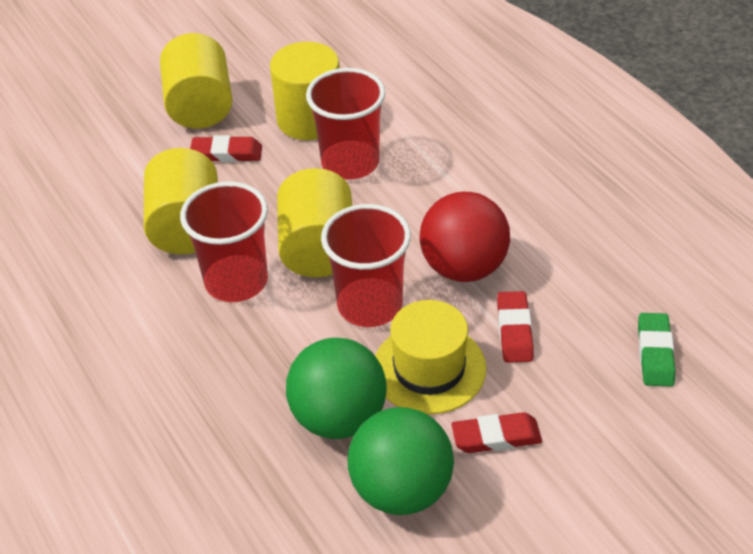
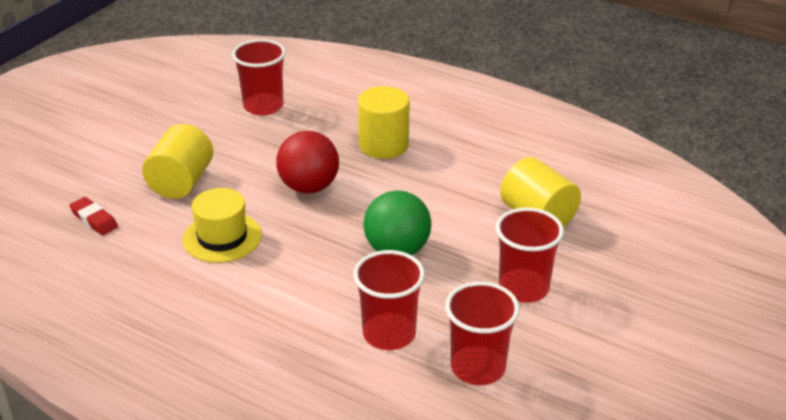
green ball: 2 -> 1
green eraser: 1 -> 0
red cup: 3 -> 4
red eraser: 3 -> 1
yellow cylinder: 4 -> 3

